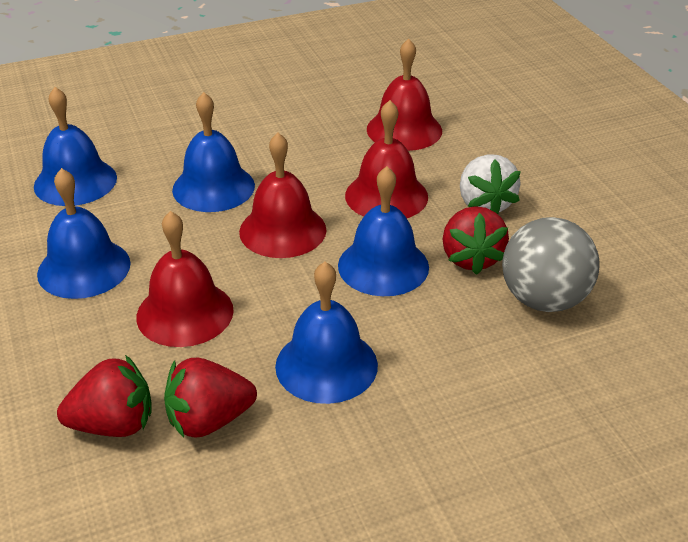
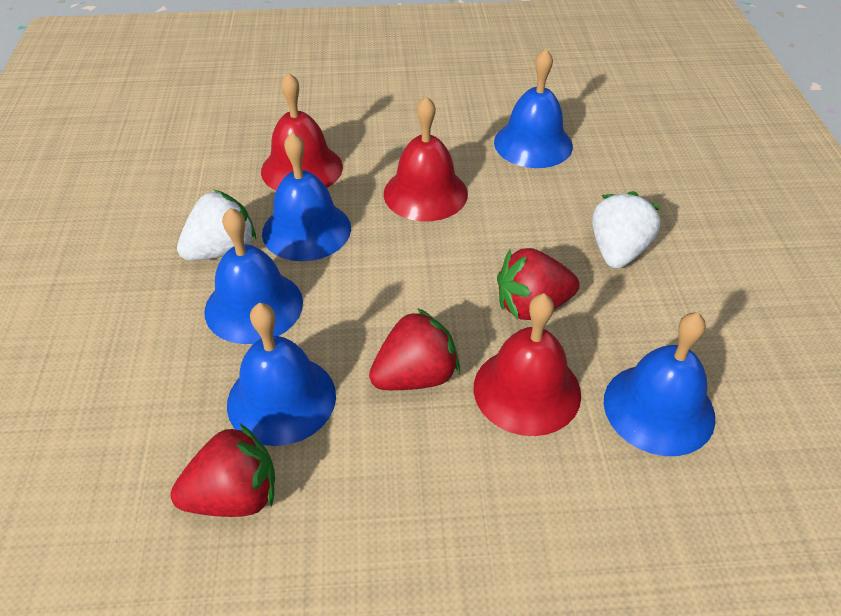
grey ball: 1 -> 0
red bell: 4 -> 3
white strawberry: 1 -> 2

